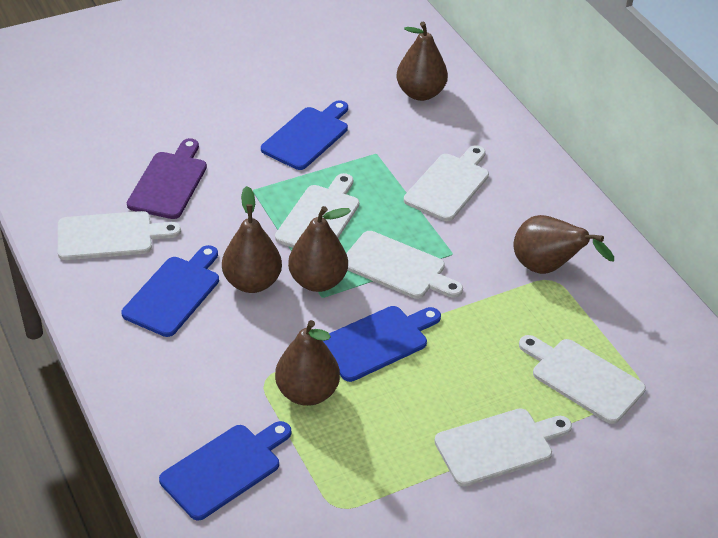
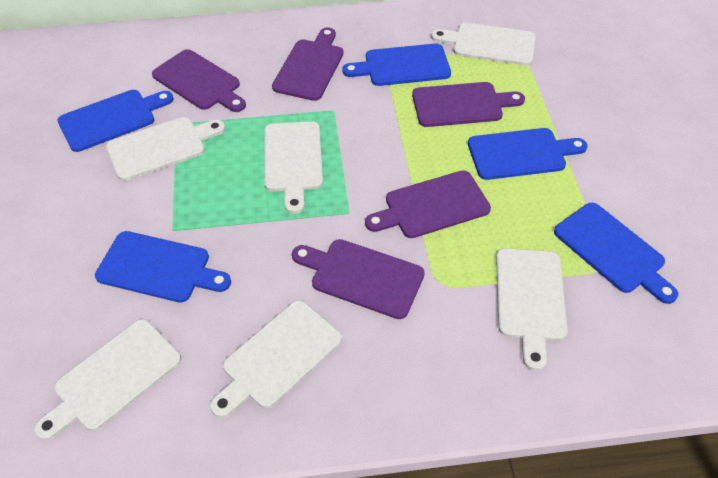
blue cutting board: 4 -> 5
brown pear: 5 -> 0
purple cutting board: 1 -> 5

